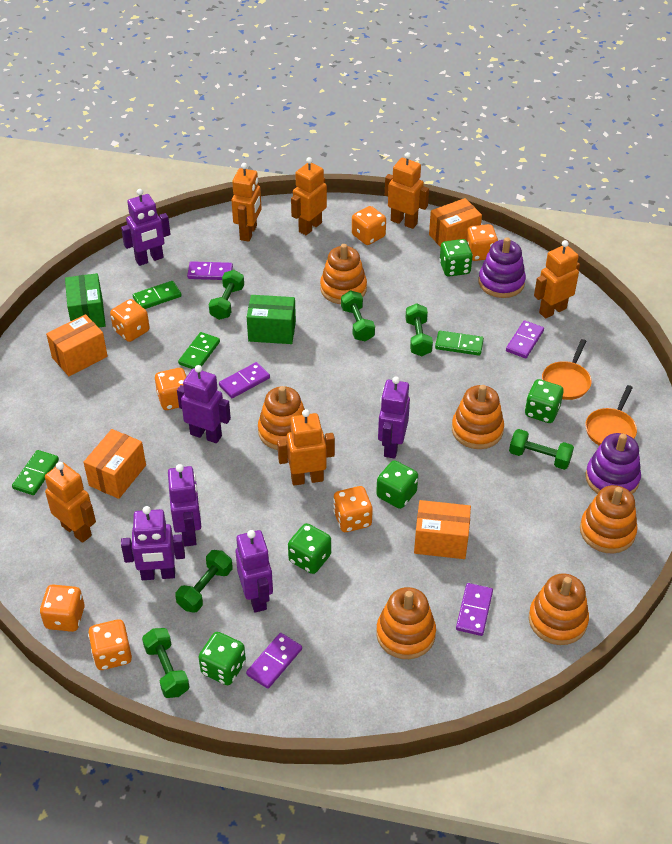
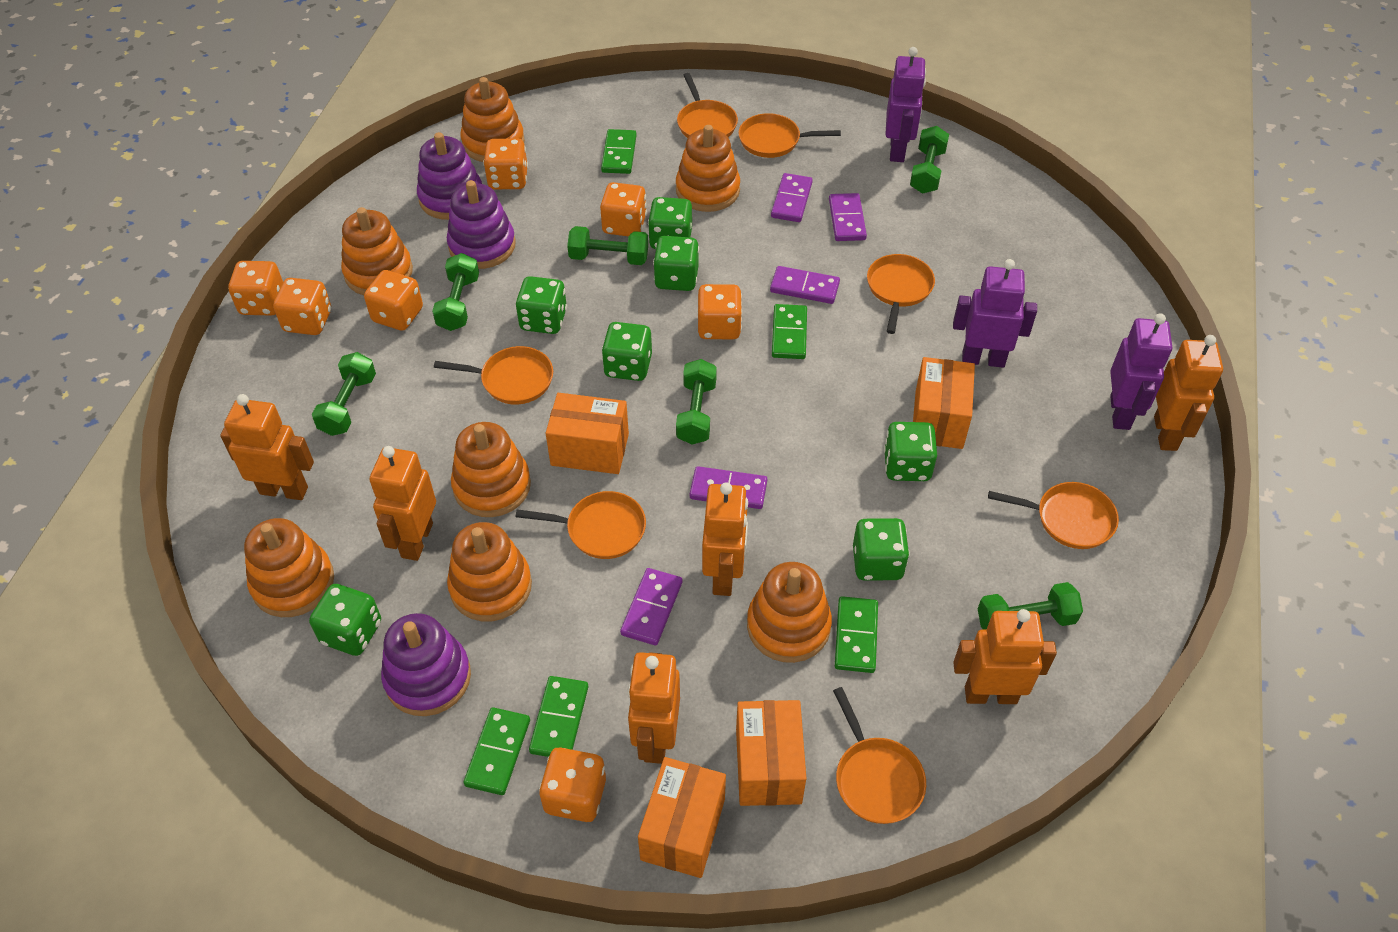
green box: 2 -> 0
green dice: 5 -> 7
green domino: 4 -> 5
orange pan: 2 -> 7
orange stacking toy: 6 -> 7
purple robot: 6 -> 3
purple stacking toy: 2 -> 3

